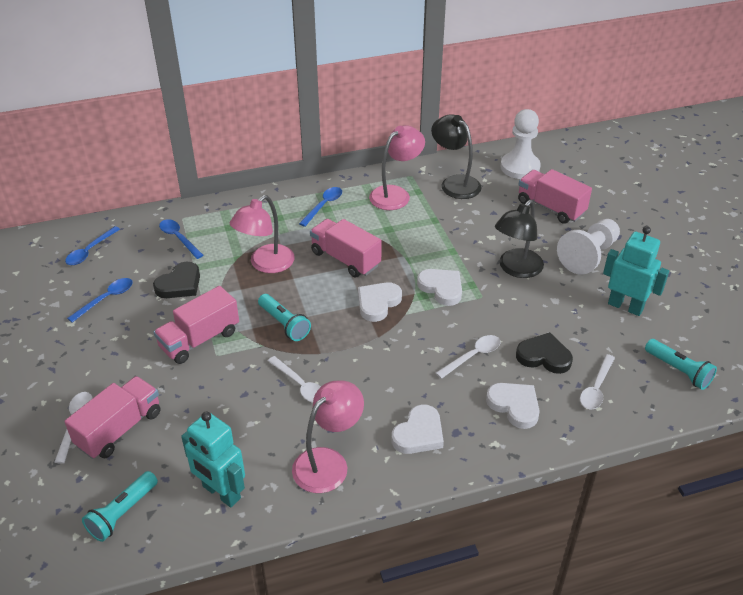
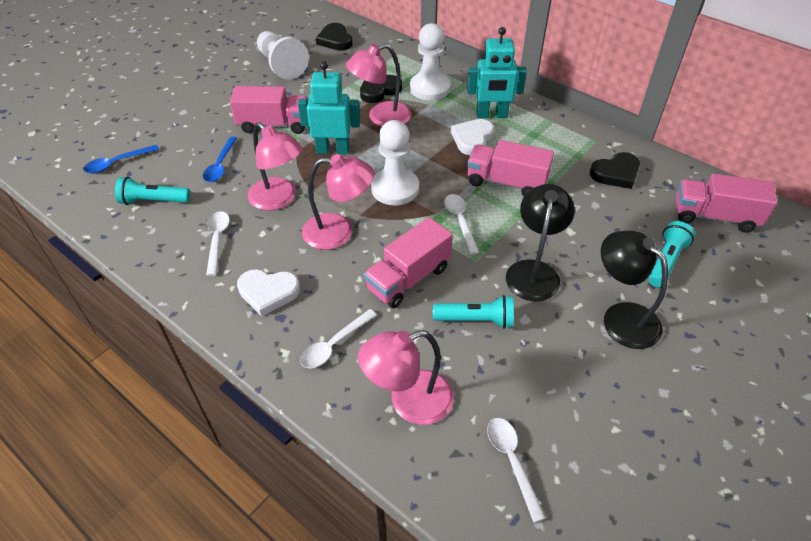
black heart: 2 -> 3
blue spoon: 4 -> 2
pink lamp: 3 -> 4
white heart: 4 -> 2
white pawn: 2 -> 3

